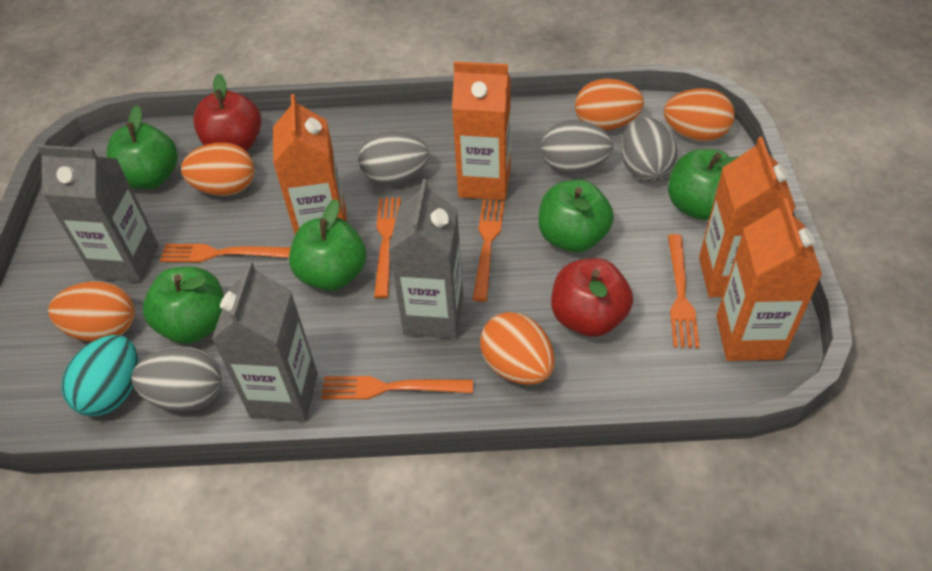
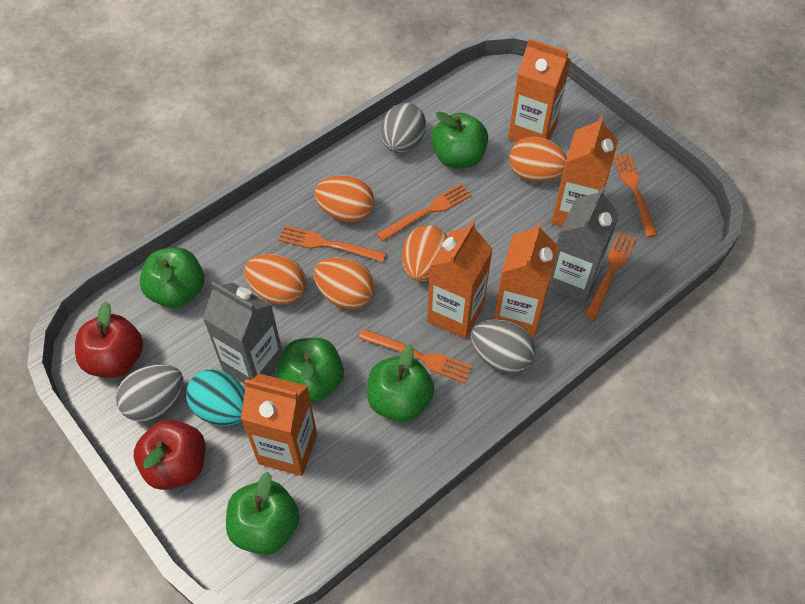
grey carton: 3 -> 2
grey egg: 4 -> 3
orange carton: 4 -> 5

